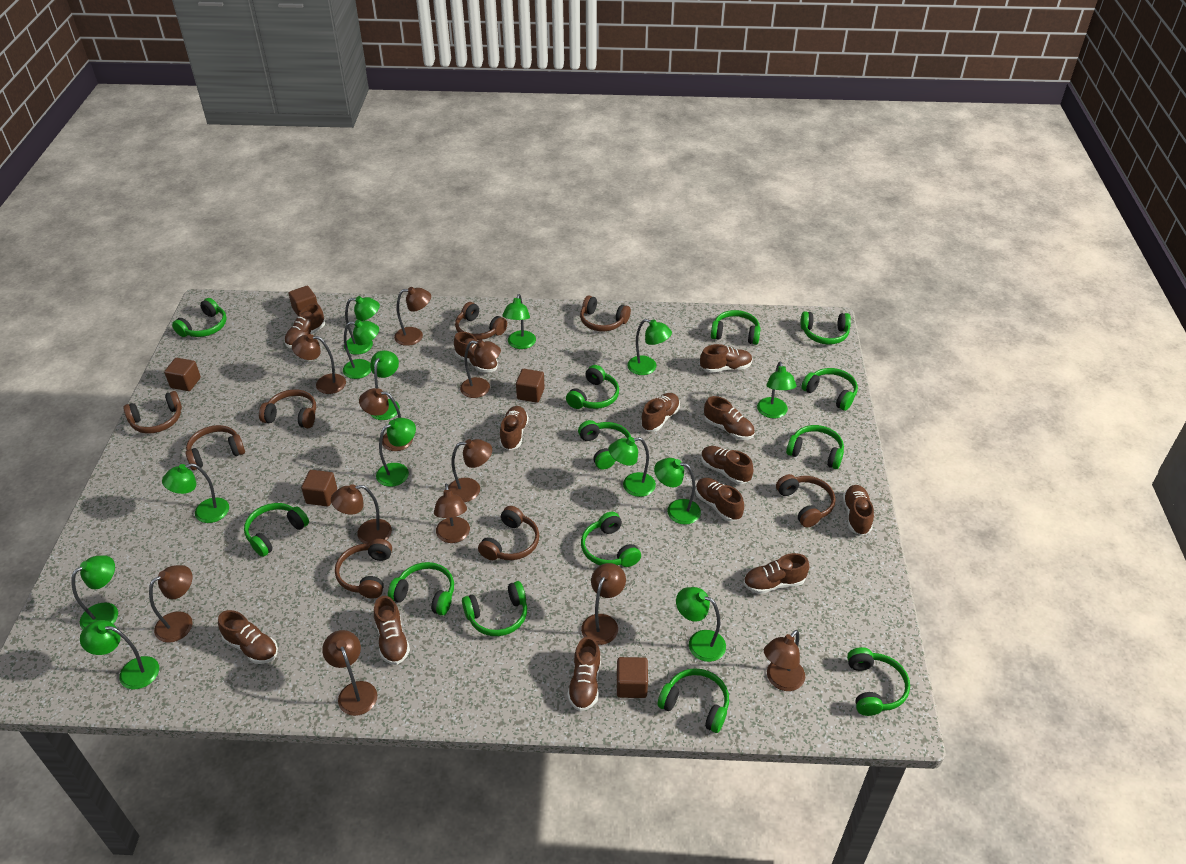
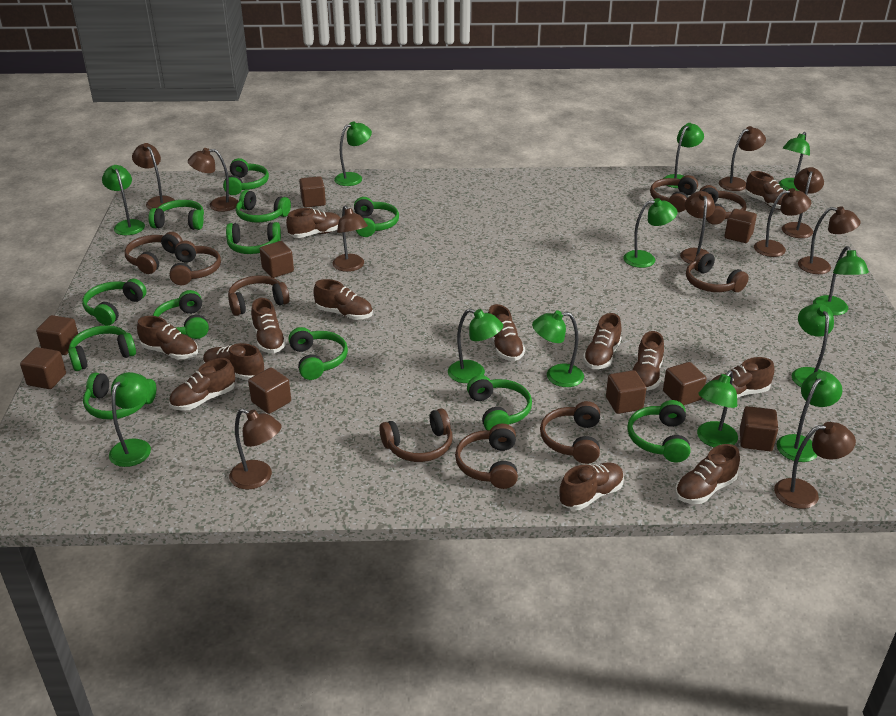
brown cube: 5 -> 9
brown headphones: 8 -> 9
brown lamp: 11 -> 10
green headphones: 13 -> 12
green lamp: 13 -> 12

